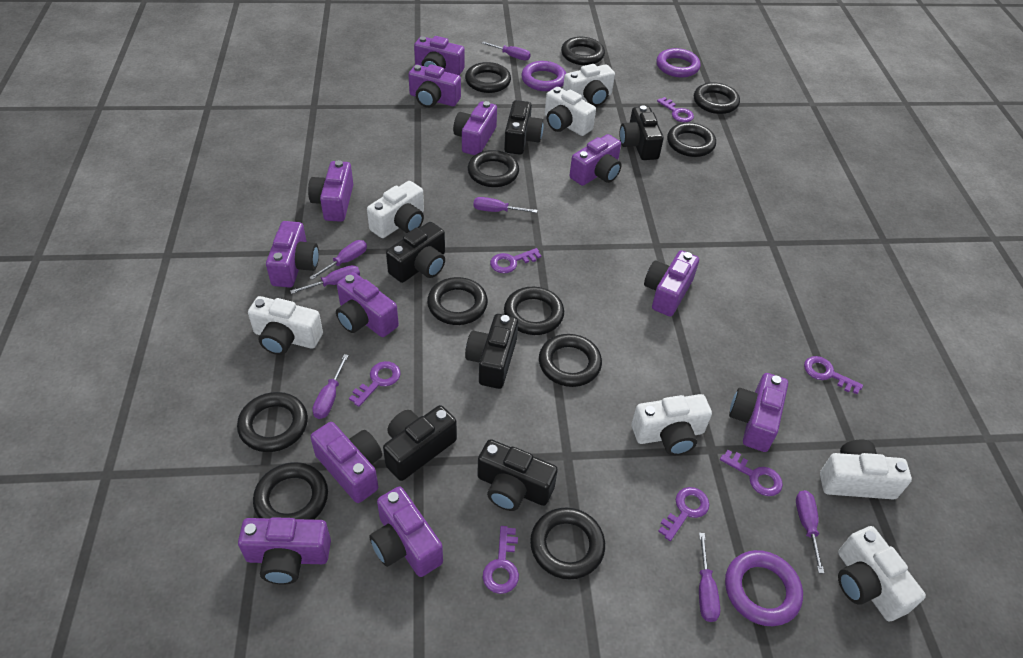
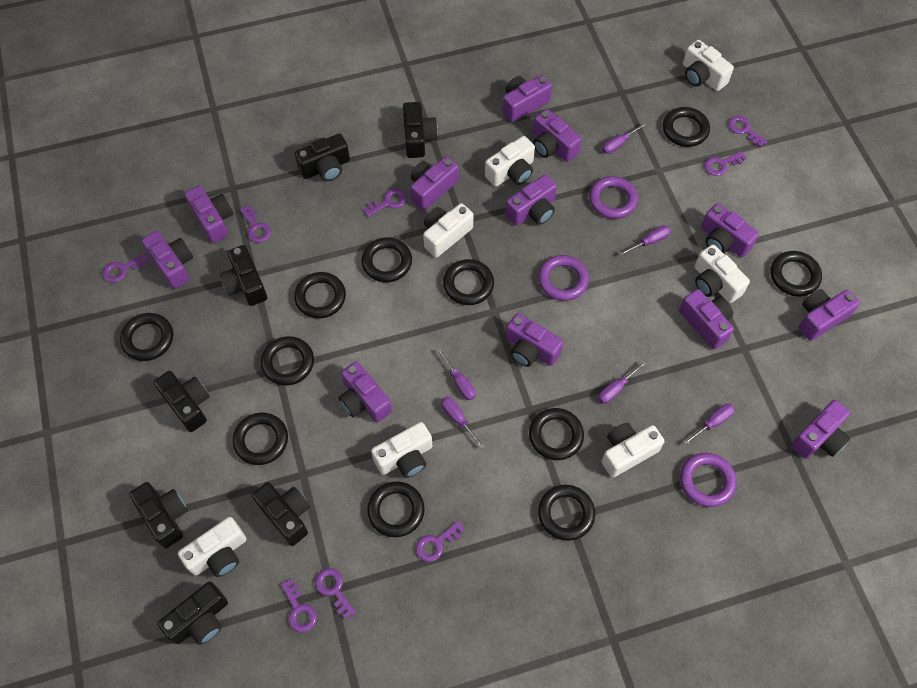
black camera: 6 -> 7
purple key: 7 -> 8
purple screwdriver: 7 -> 6

